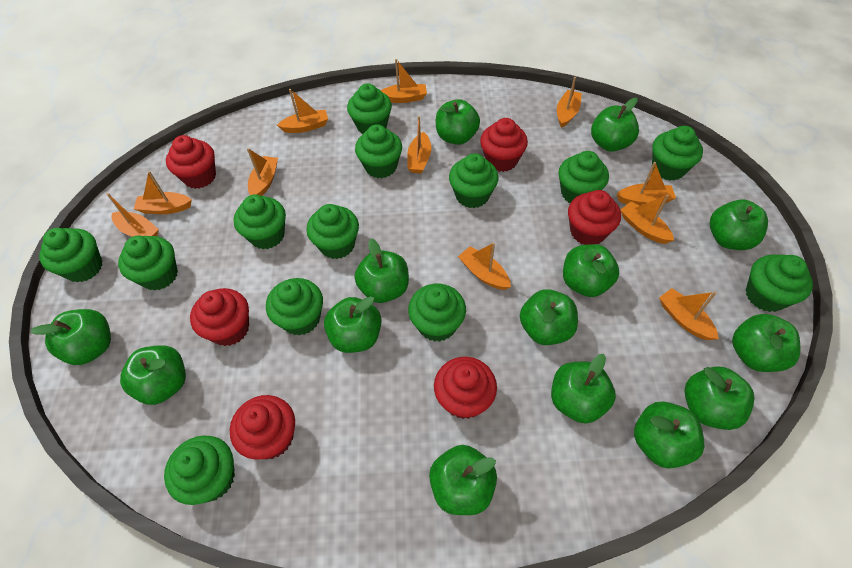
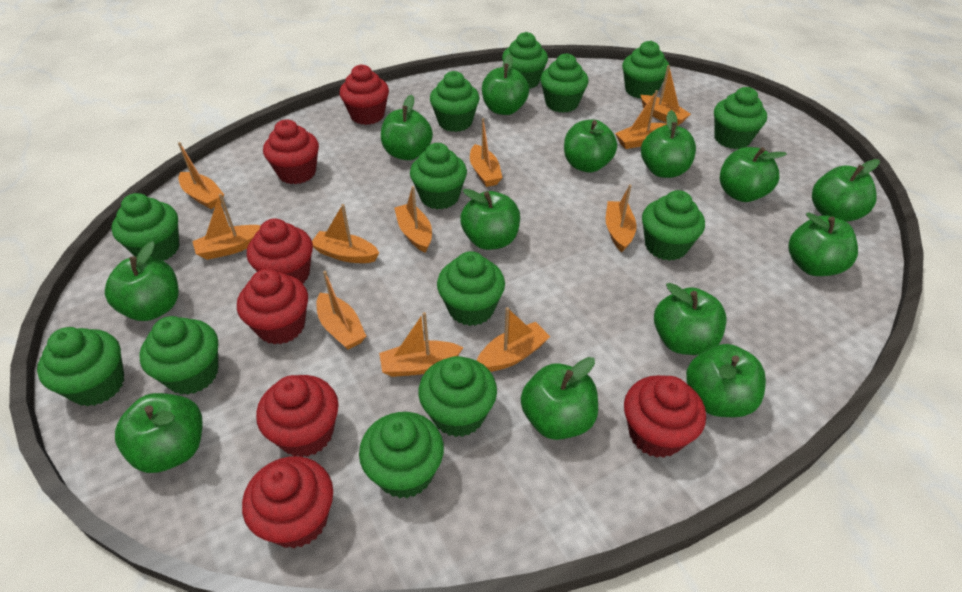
green apple: 14 -> 13
red cupcake: 6 -> 7

